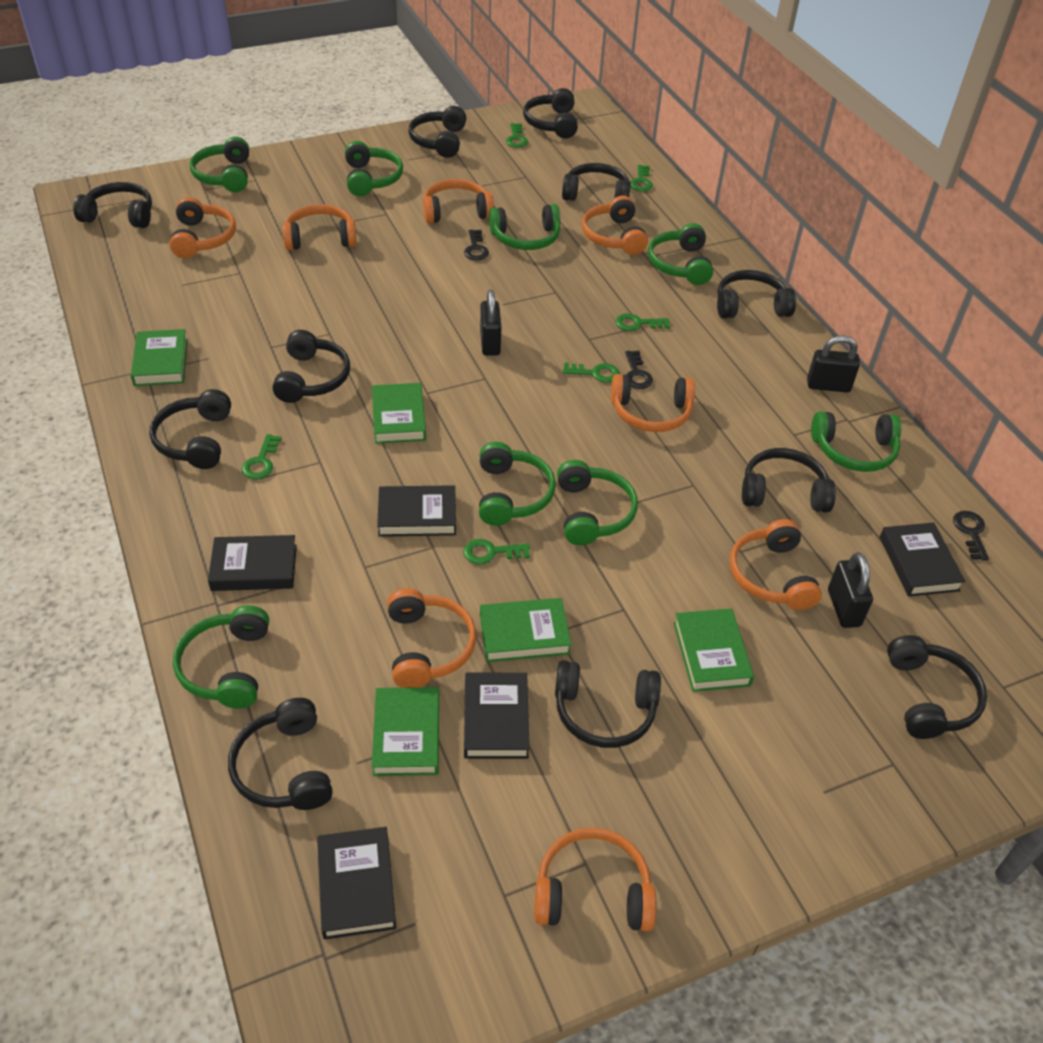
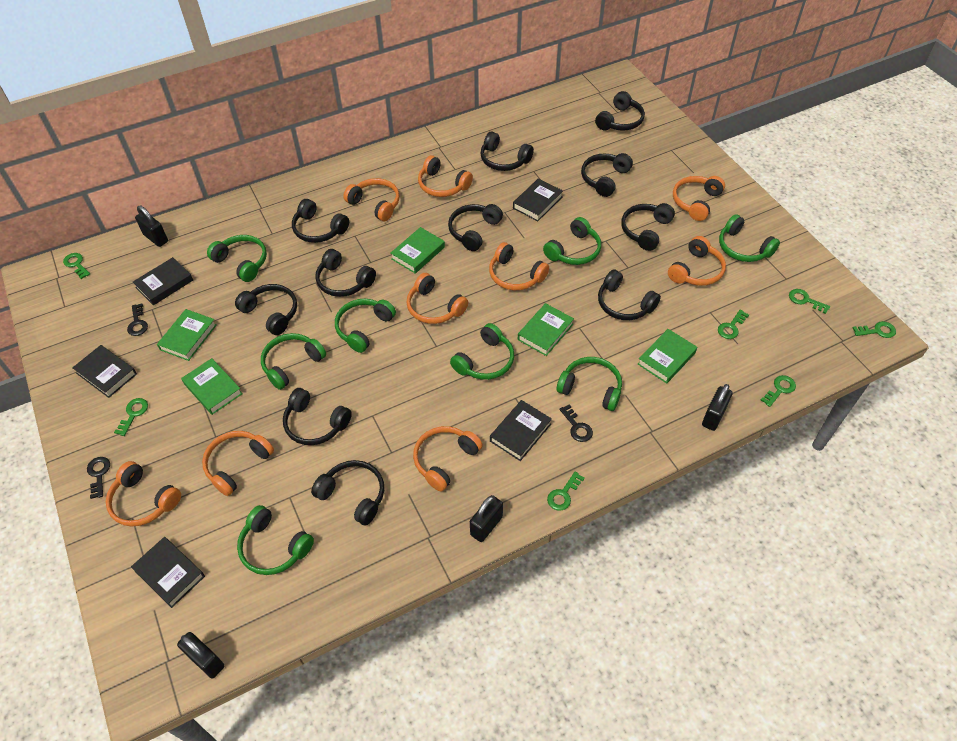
black padlock: 3 -> 4
green key: 6 -> 7
orange headphones: 8 -> 9

